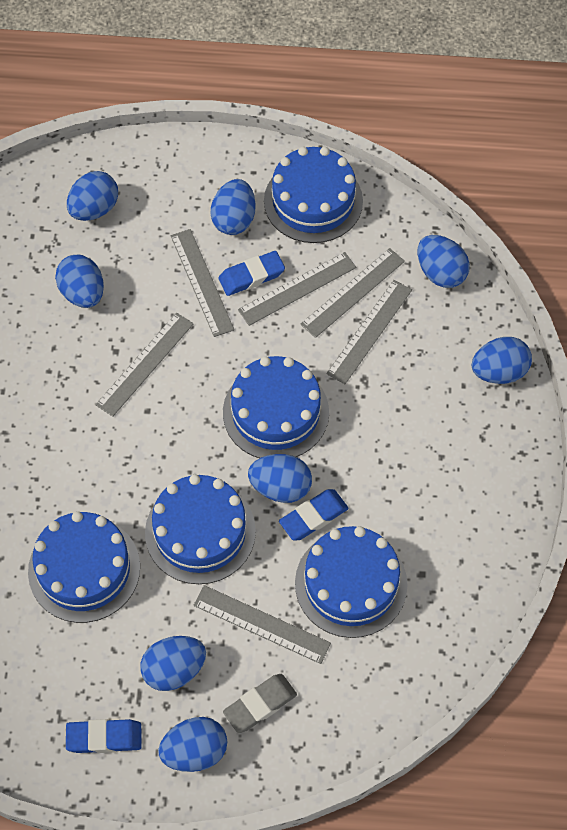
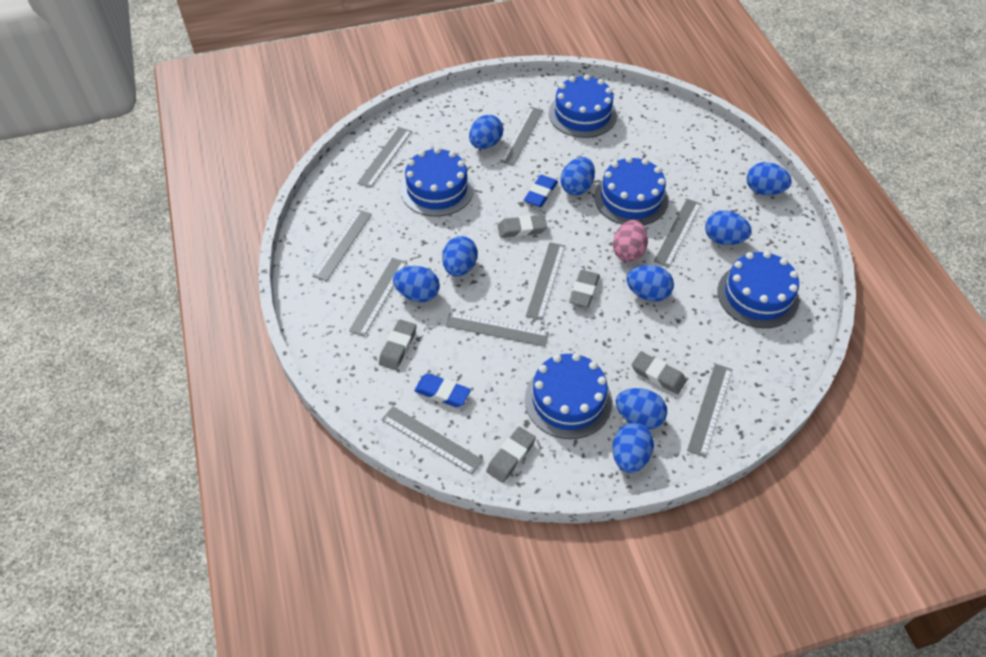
blue egg: 8 -> 9
blue eraser: 3 -> 2
grey eraser: 1 -> 5
grey ruler: 6 -> 9
pink egg: 0 -> 1

